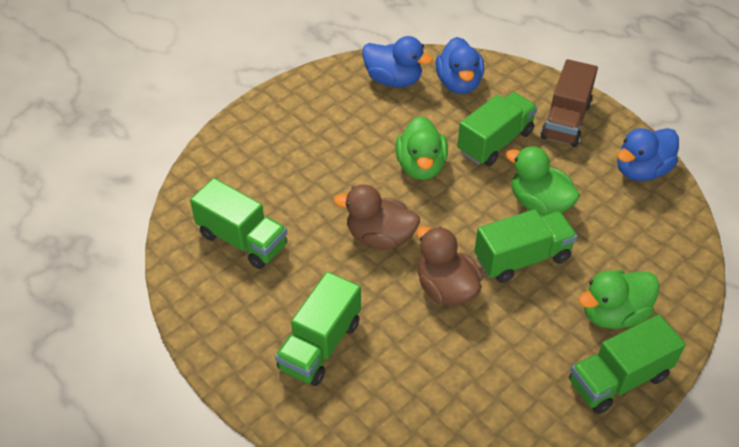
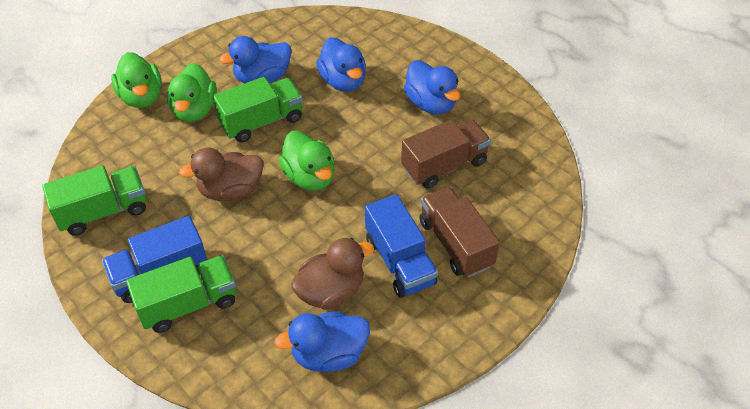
blue duck: 3 -> 4
blue truck: 0 -> 2
brown truck: 1 -> 2
green truck: 5 -> 3

